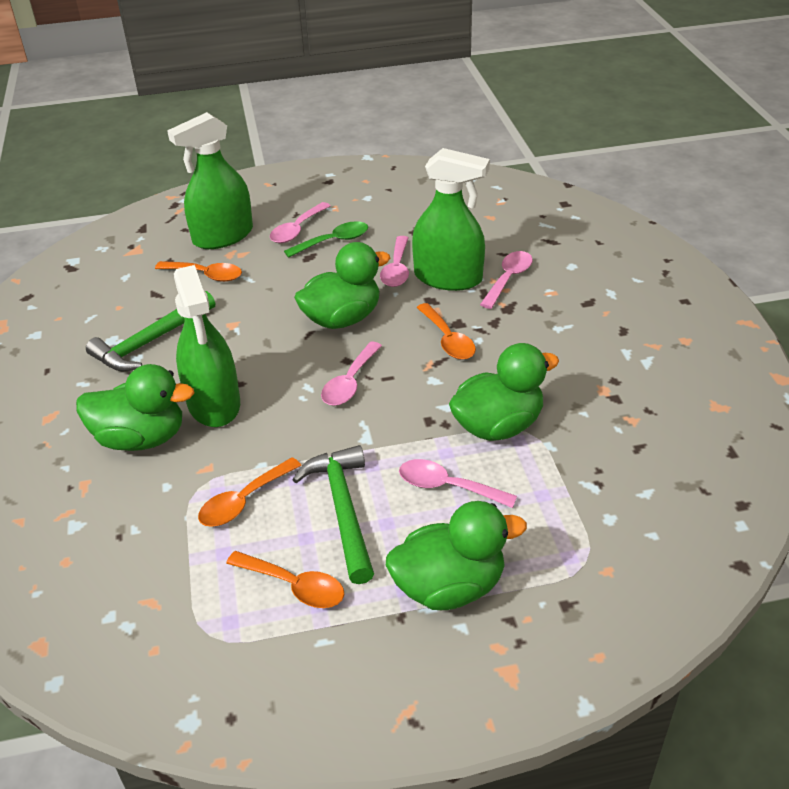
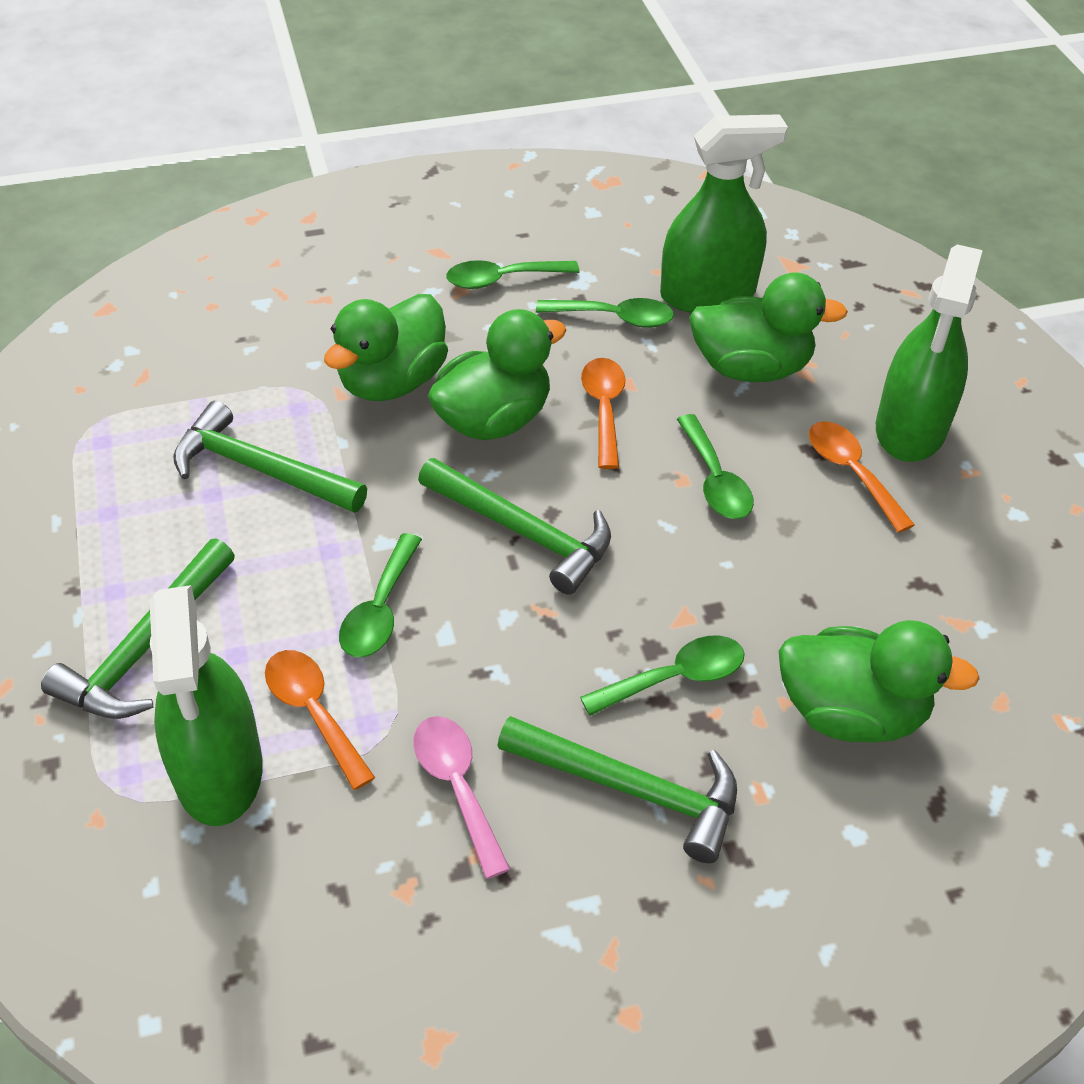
green hammer: 2 -> 4
green spoon: 1 -> 5
orange spoon: 4 -> 3
pink spoon: 5 -> 1

